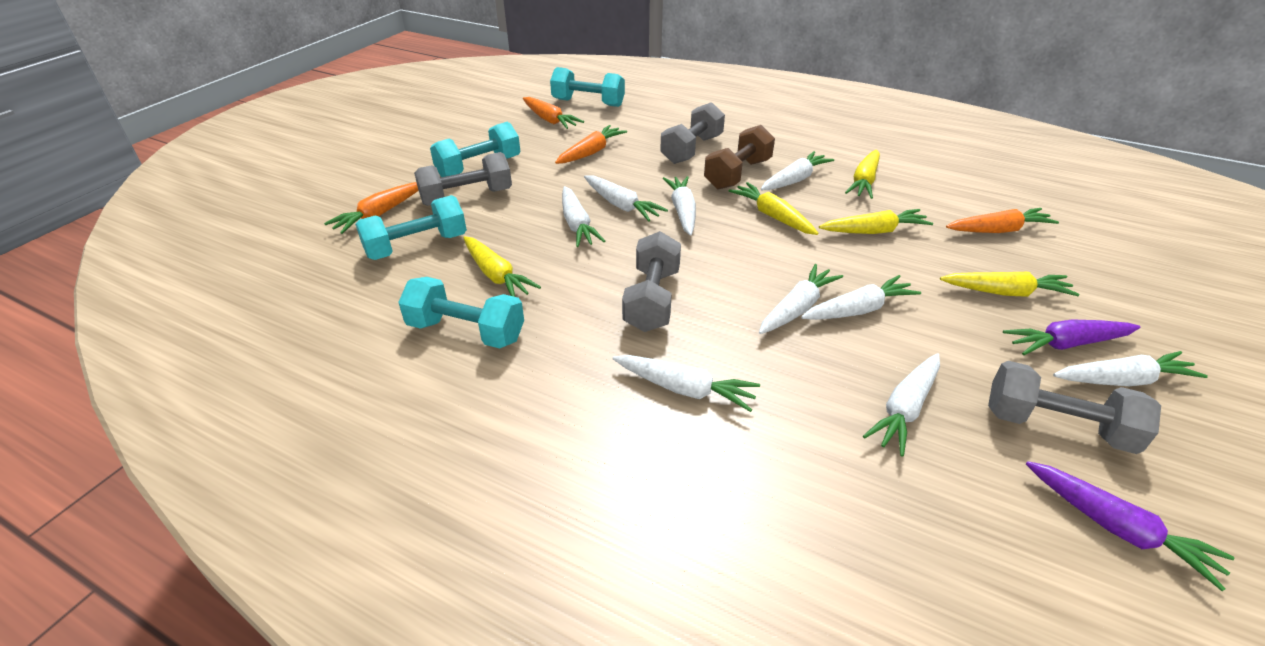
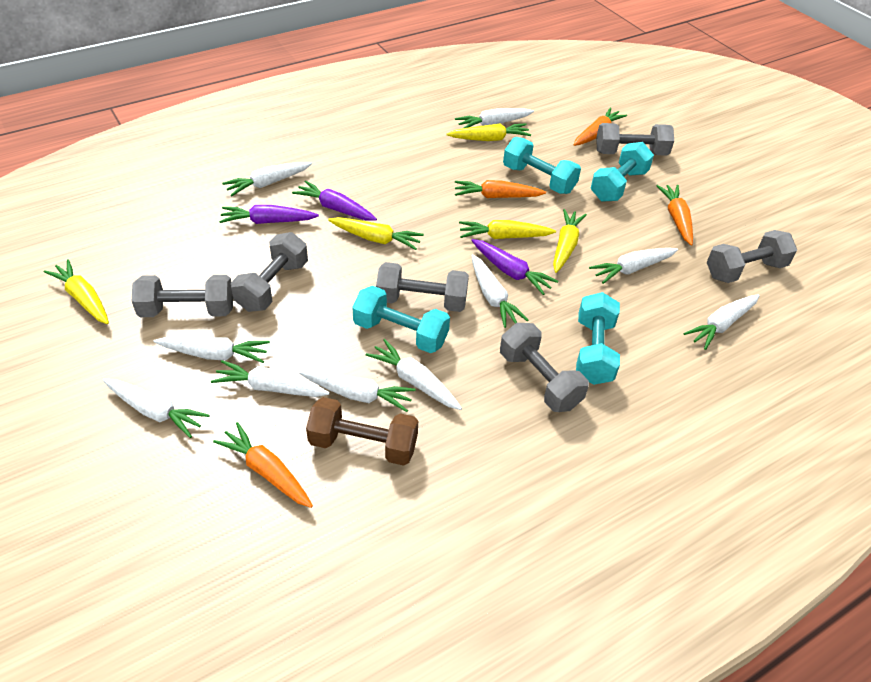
grey dumbbell: 4 -> 6
purple carrot: 2 -> 3
white carrot: 9 -> 10

